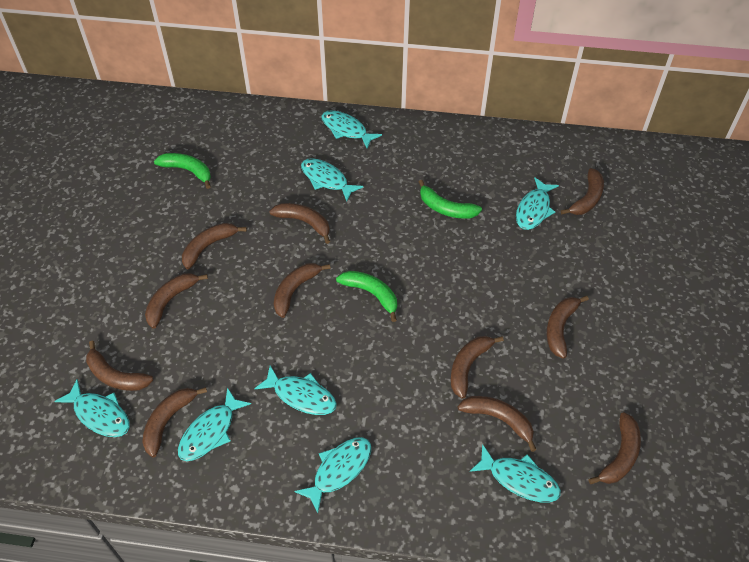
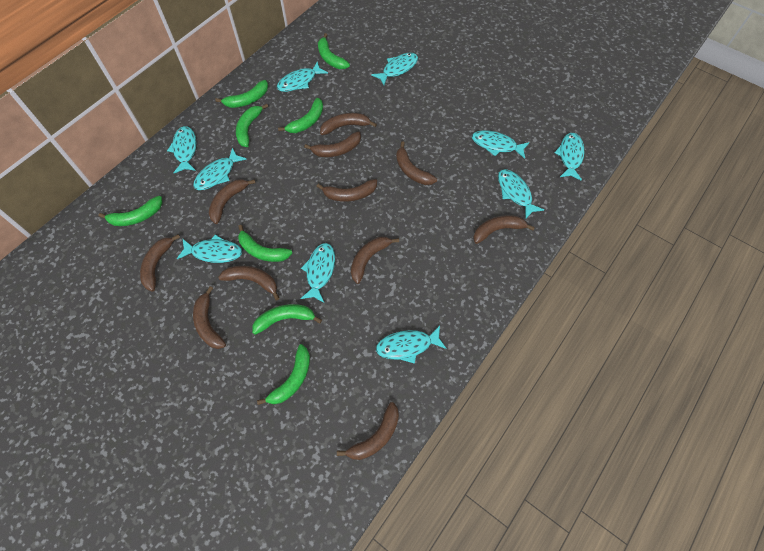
green banana: 3 -> 8
turquoise fish: 8 -> 10

